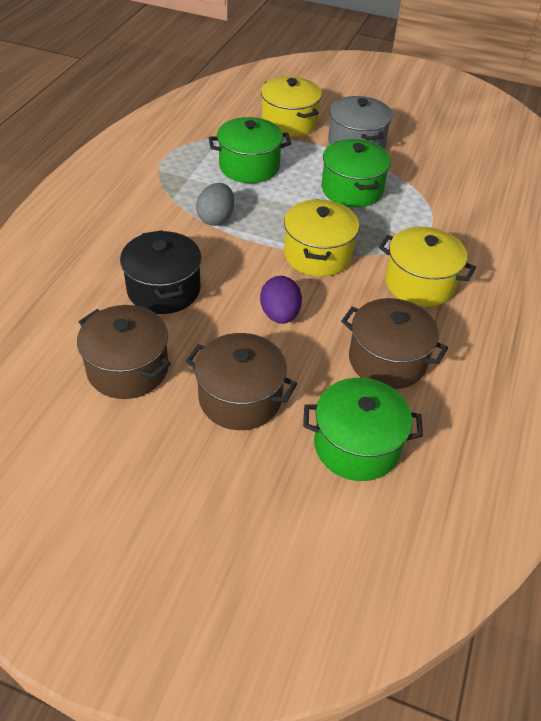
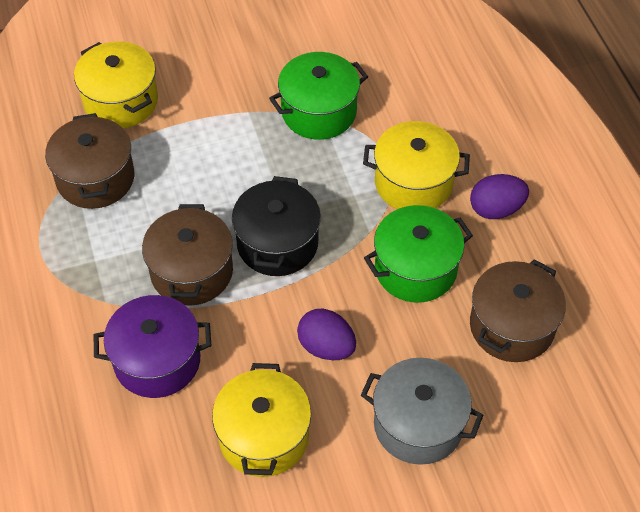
green pot: 3 -> 2
grey egg: 1 -> 0
purple egg: 1 -> 2
purple pot: 0 -> 1

